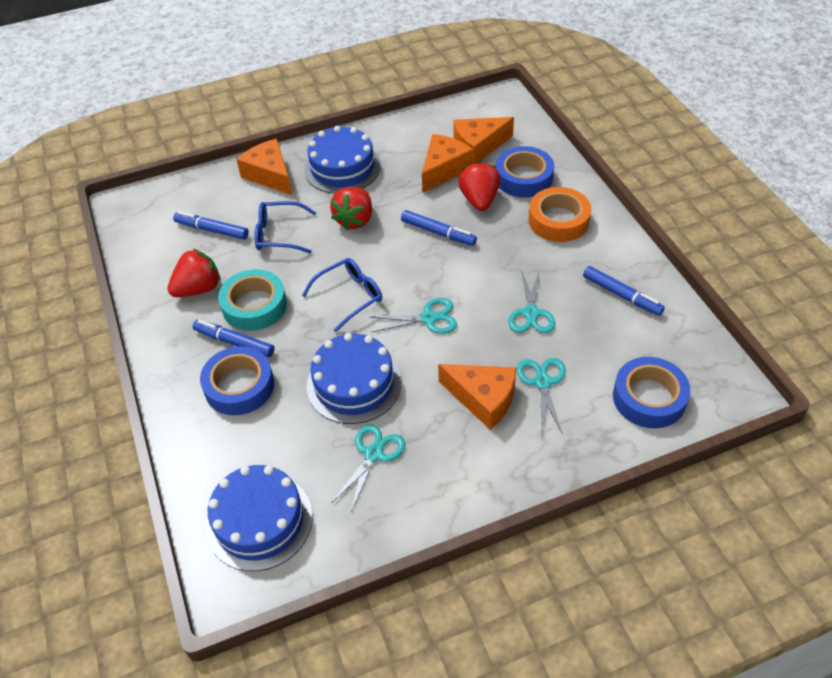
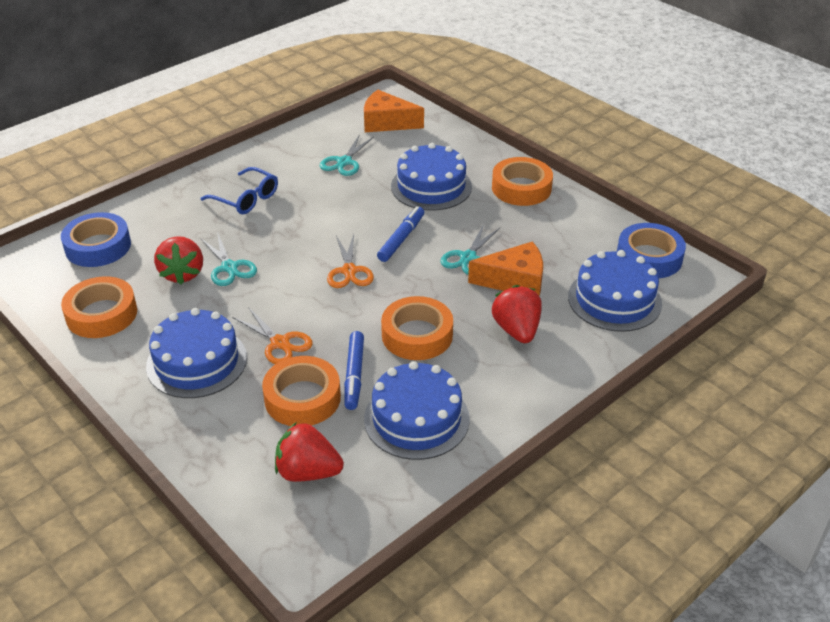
blue cake: 3 -> 4
blue glasses: 2 -> 1
blue marker: 4 -> 2
blue tape: 3 -> 2
orange cheese: 4 -> 2
orange scissors: 0 -> 2
orange tape: 1 -> 4
turquoise scissors: 4 -> 3
turquoise tape: 1 -> 0

